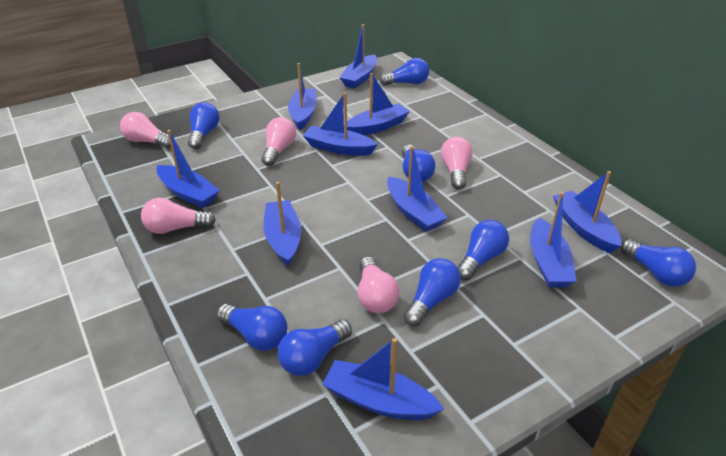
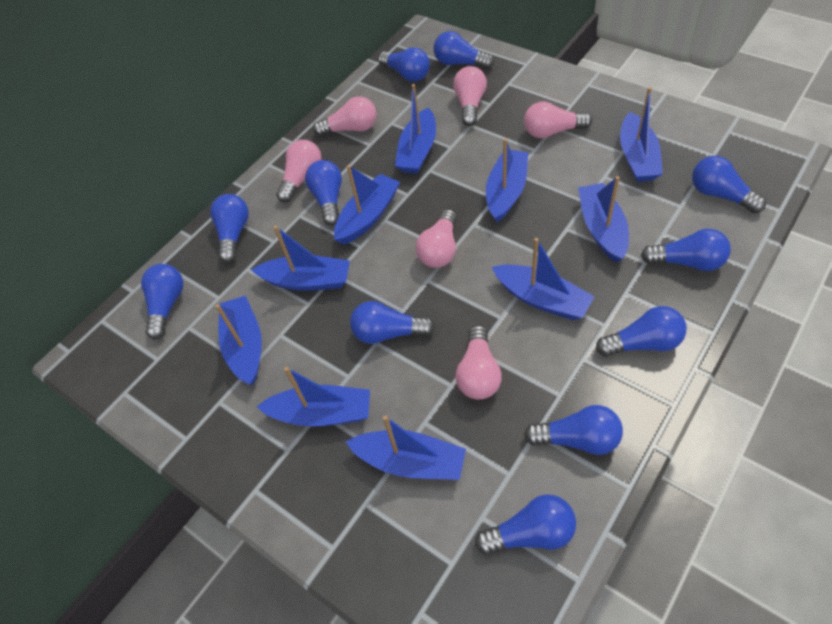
blue light bulb: 8 -> 11
pink light bulb: 5 -> 6

